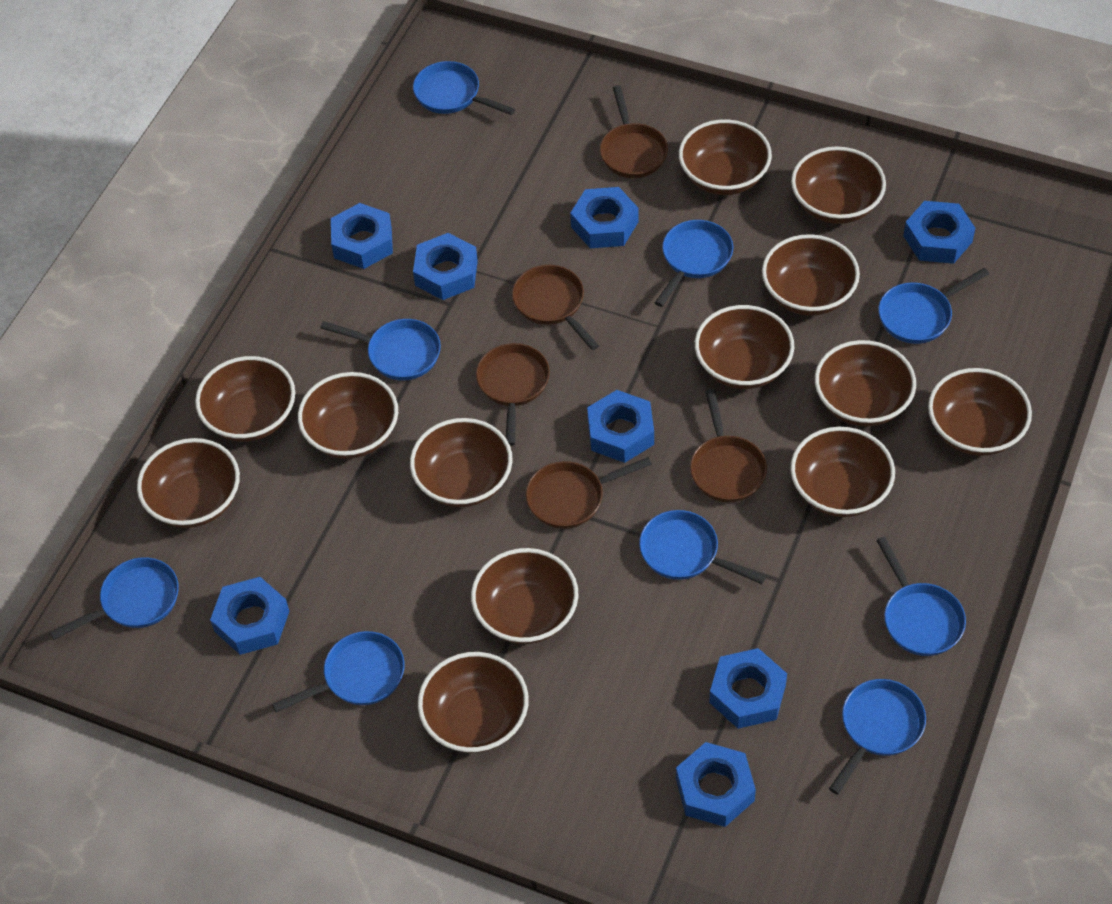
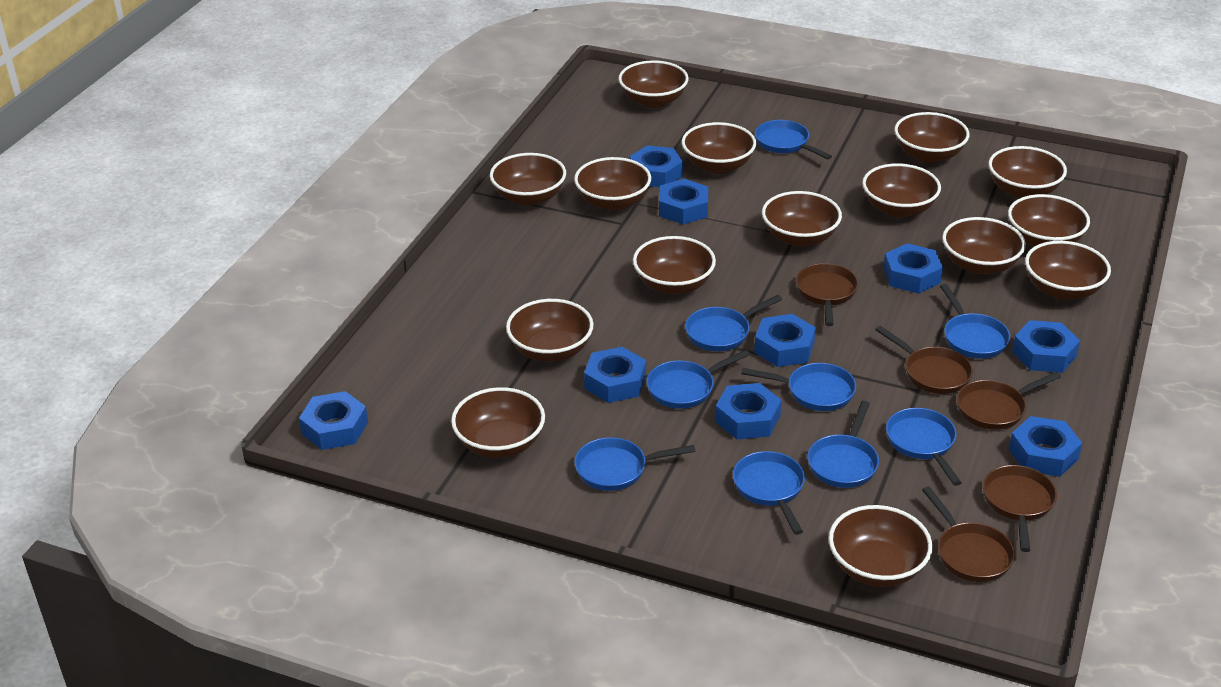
blue nut: 8 -> 9
brown bowl: 13 -> 15

